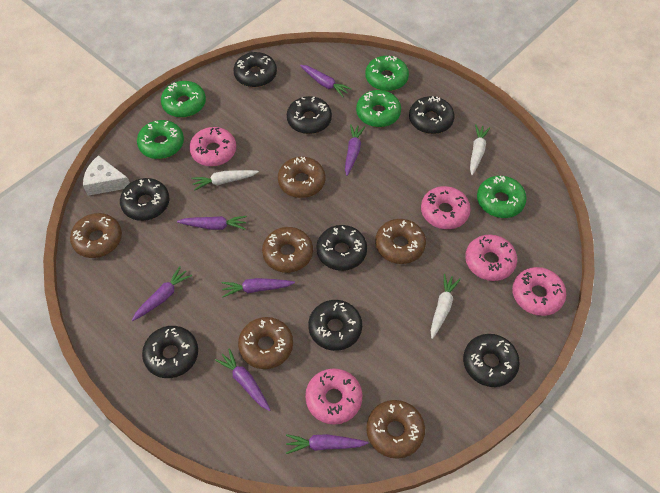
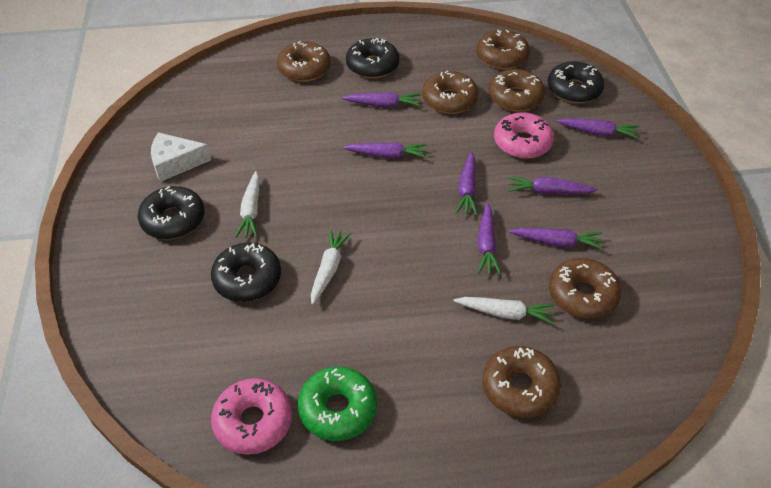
black donut: 8 -> 4
green donut: 5 -> 1
pink donut: 5 -> 2

